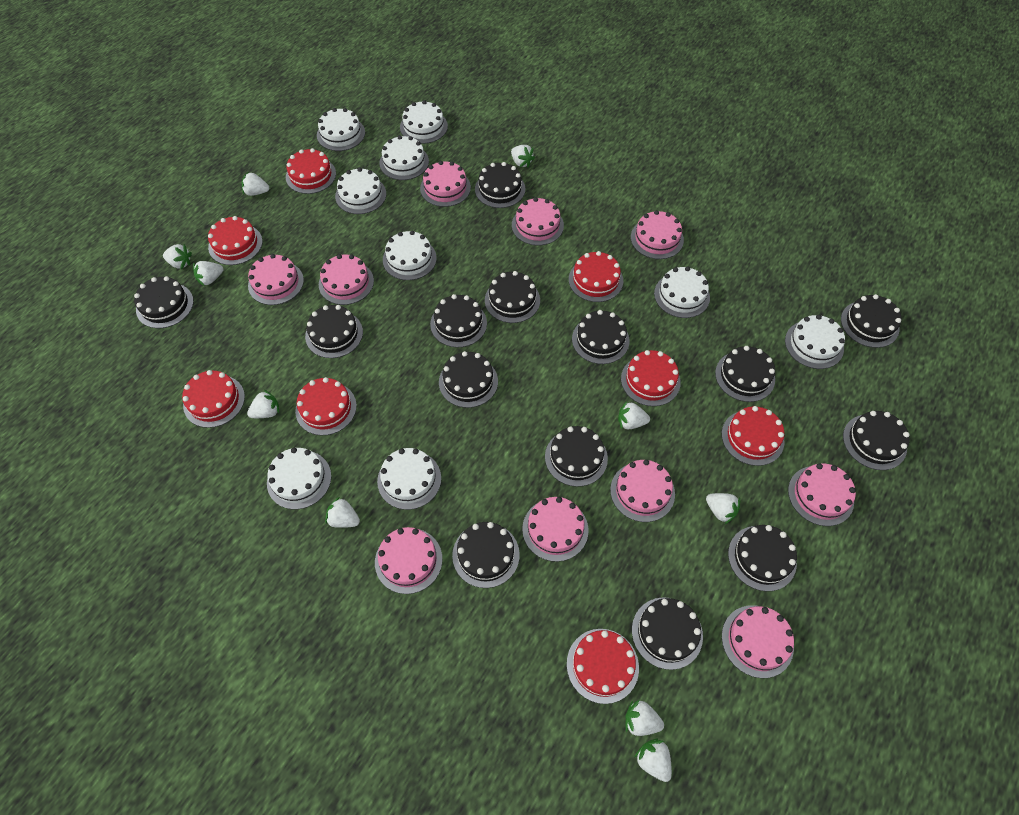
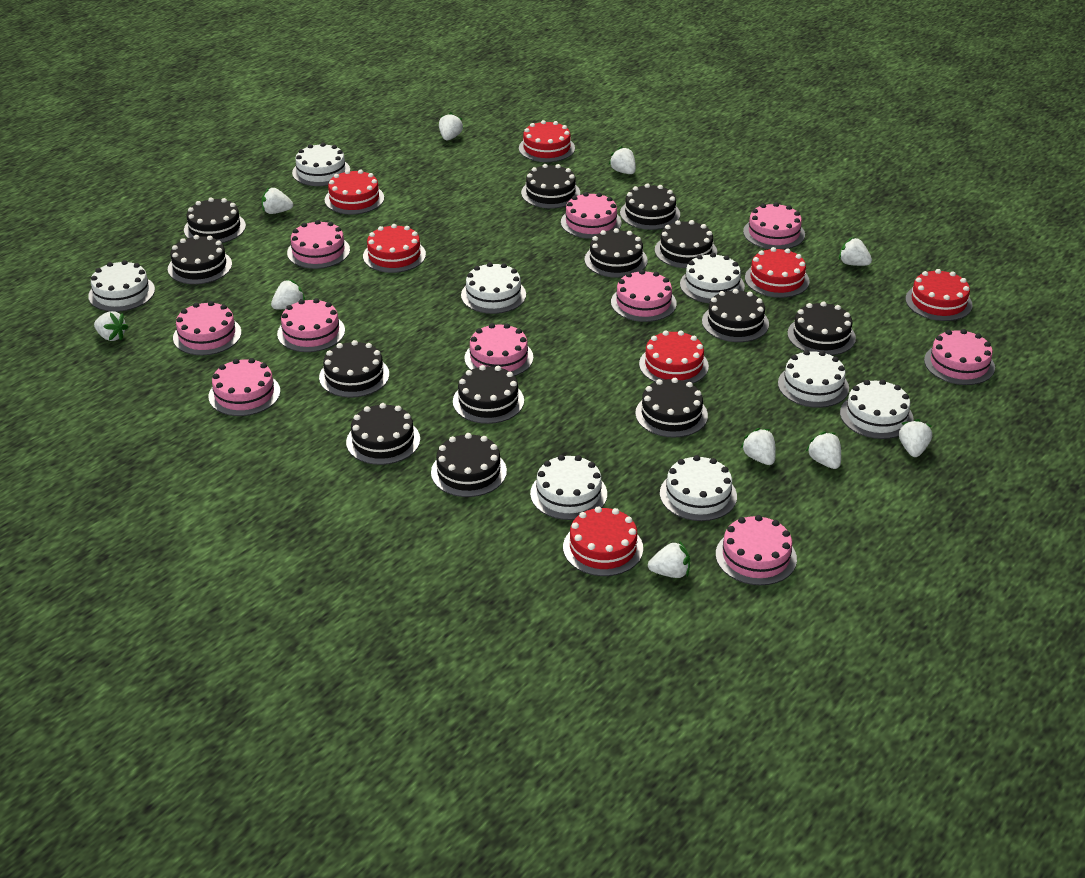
black cake: 14 -> 13
red cake: 8 -> 7
white cake: 9 -> 8

